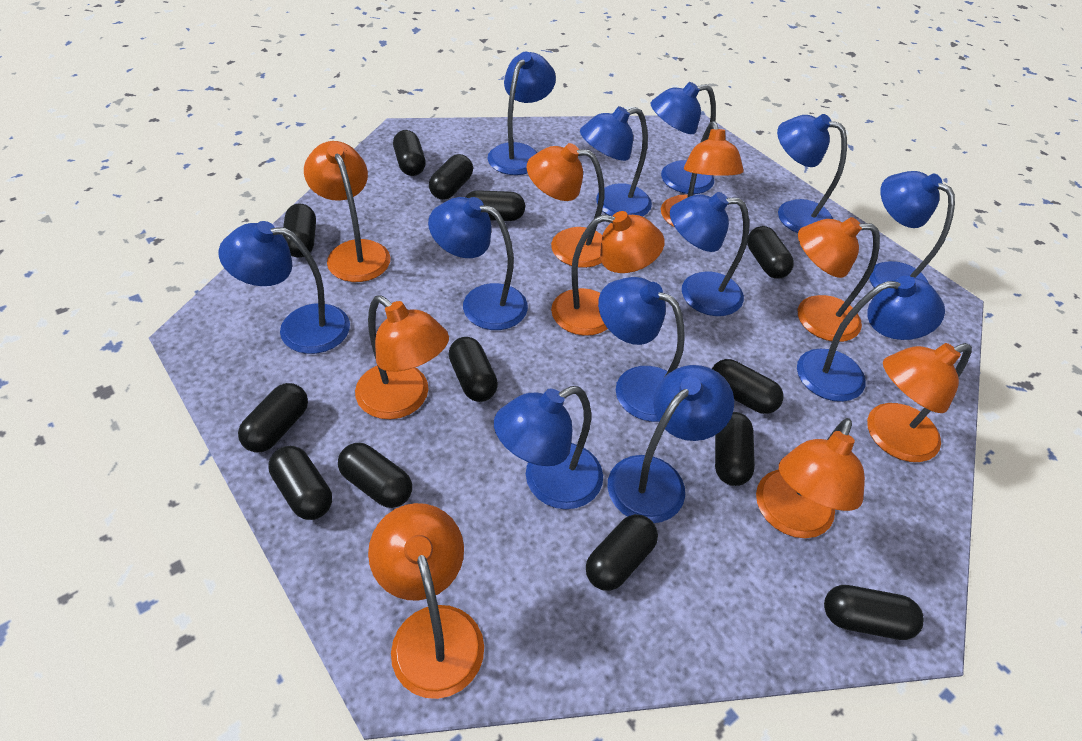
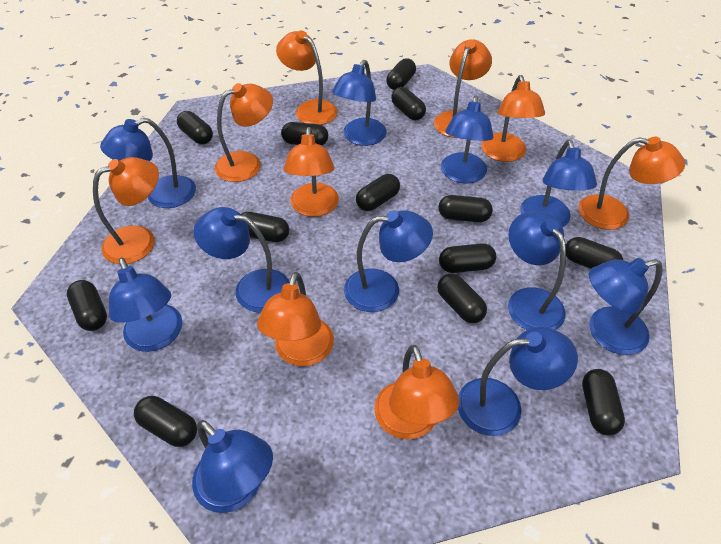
blue lamp: 12 -> 11

